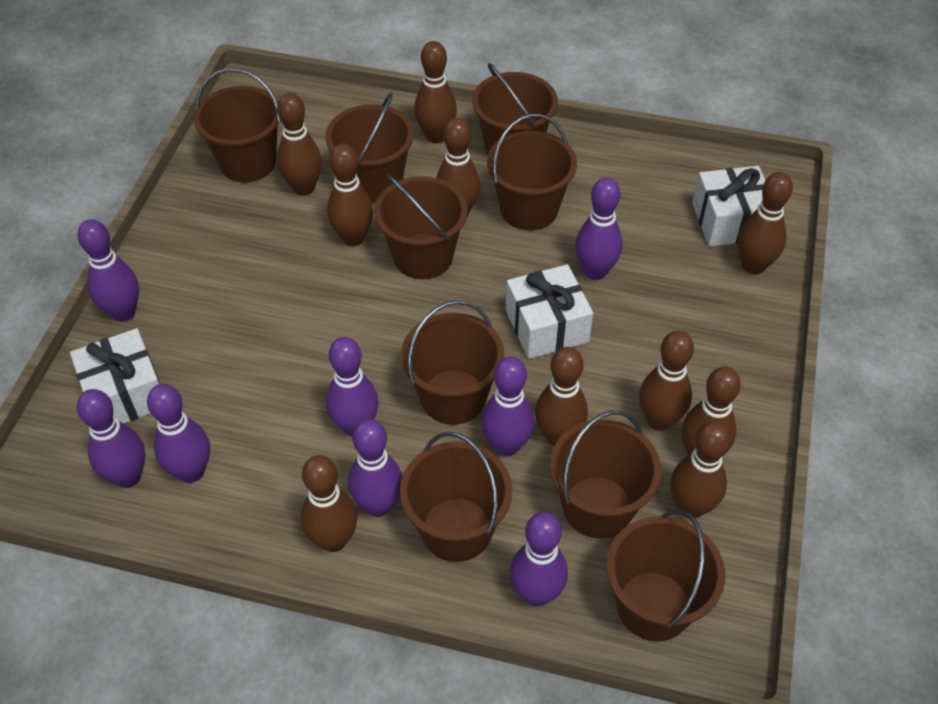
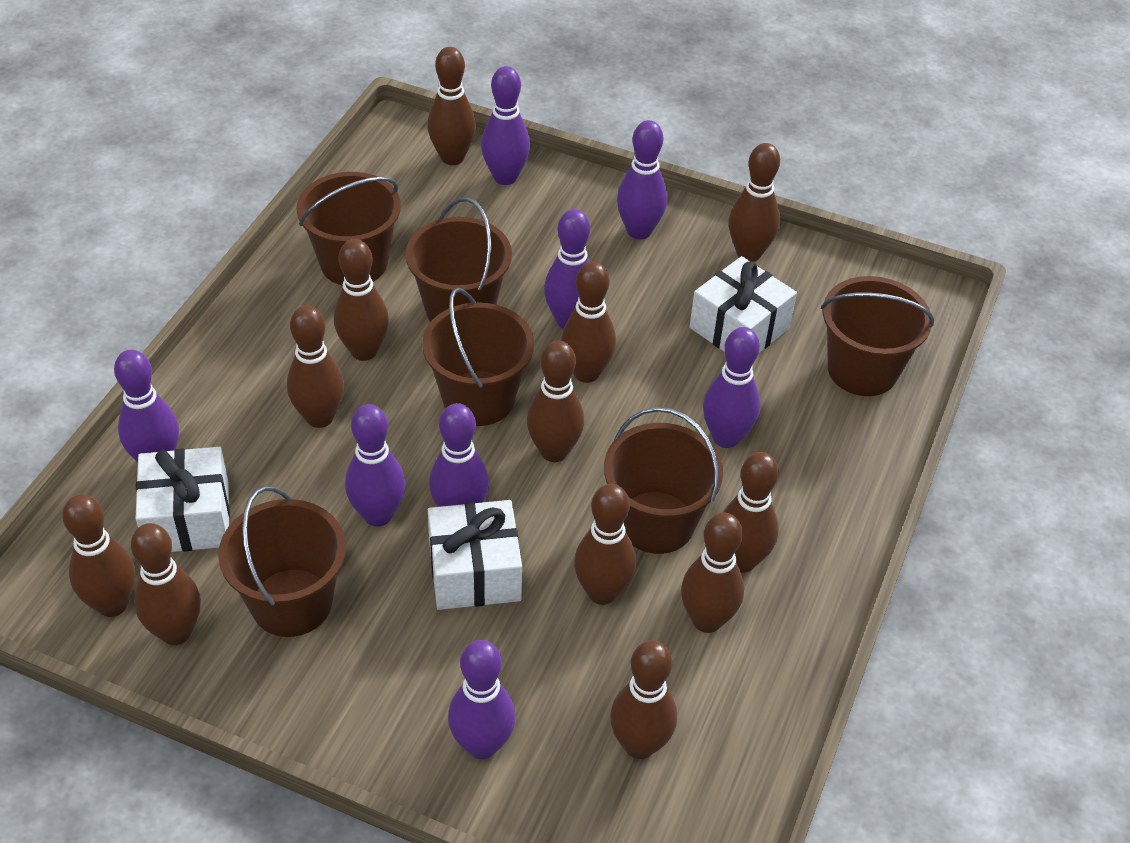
brown bowling pin: 10 -> 12
brown bucket: 9 -> 6

